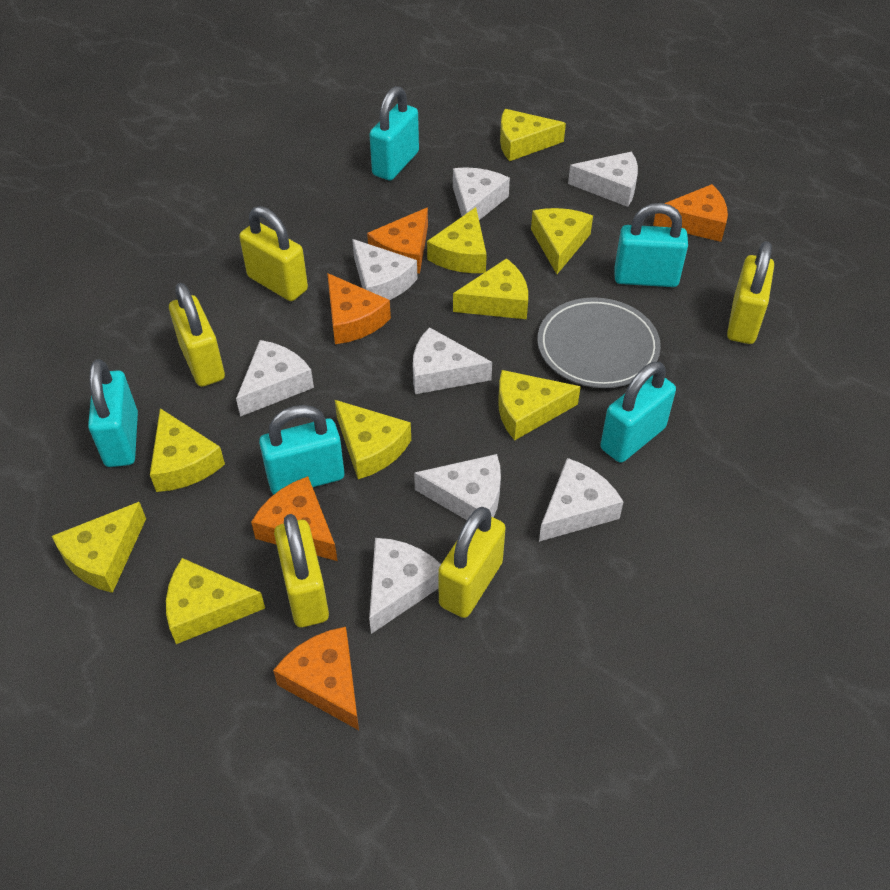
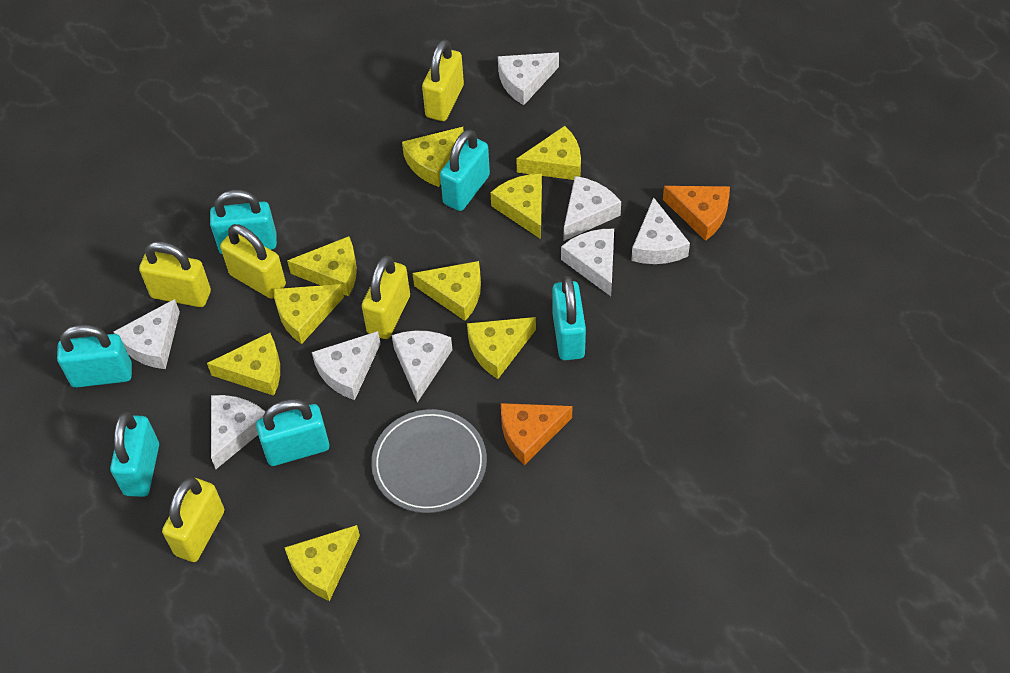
orange cheese: 5 -> 2
turquoise padlock: 5 -> 6

